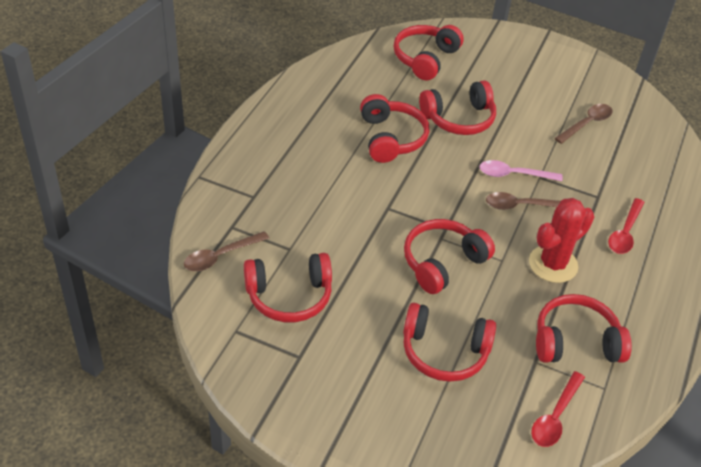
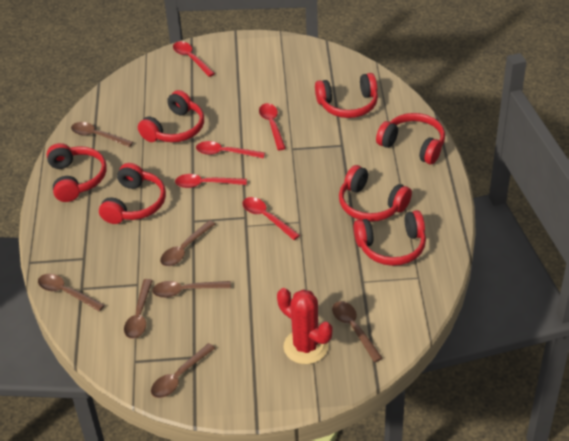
brown spoon: 3 -> 7
pink spoon: 1 -> 0
red spoon: 2 -> 5

